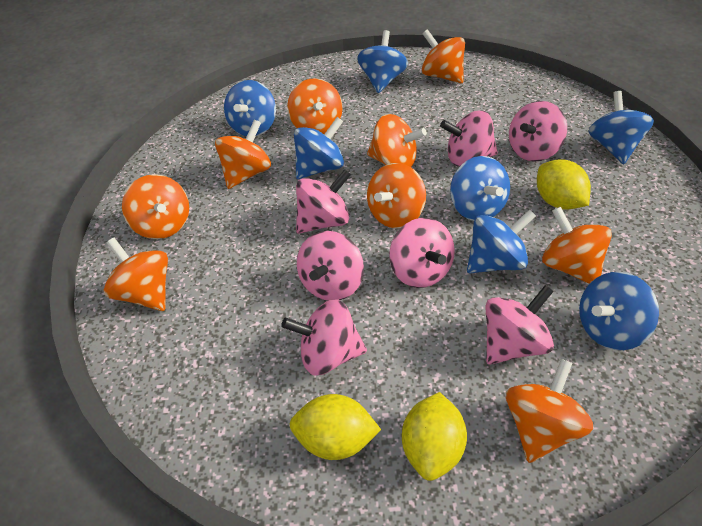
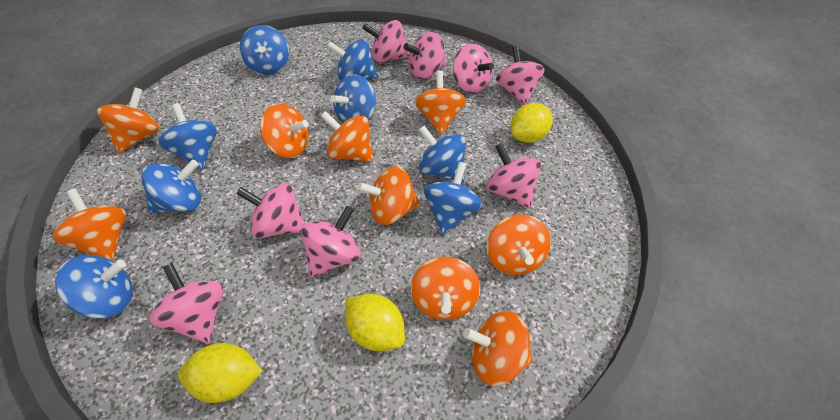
blue spinning top: 7 -> 8
pink spinning top: 7 -> 8

